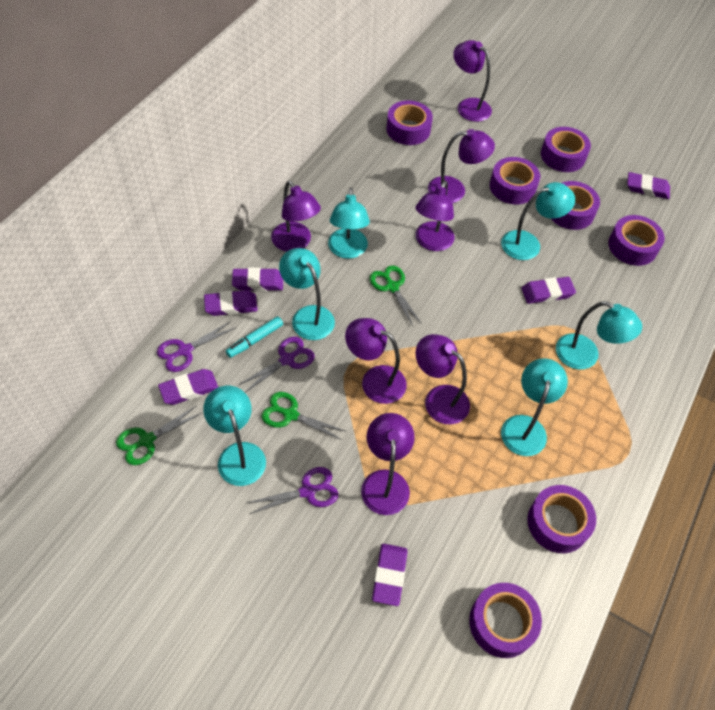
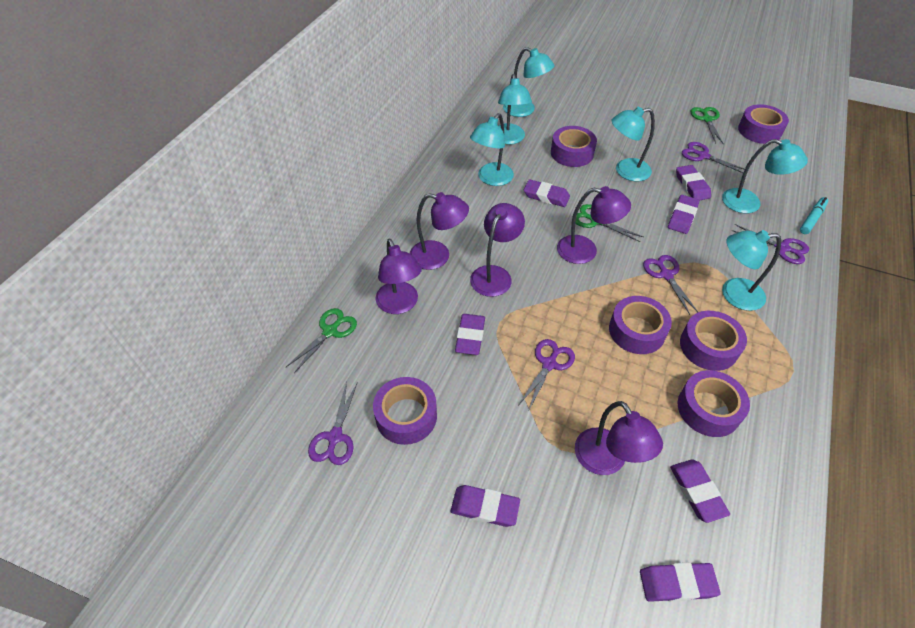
purple eraser: 6 -> 7
purple lamp: 7 -> 5
purple scissors: 3 -> 5
purple tape: 7 -> 6

